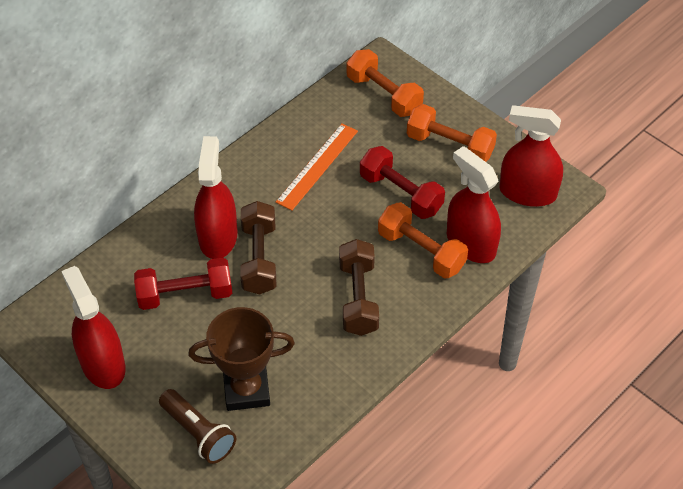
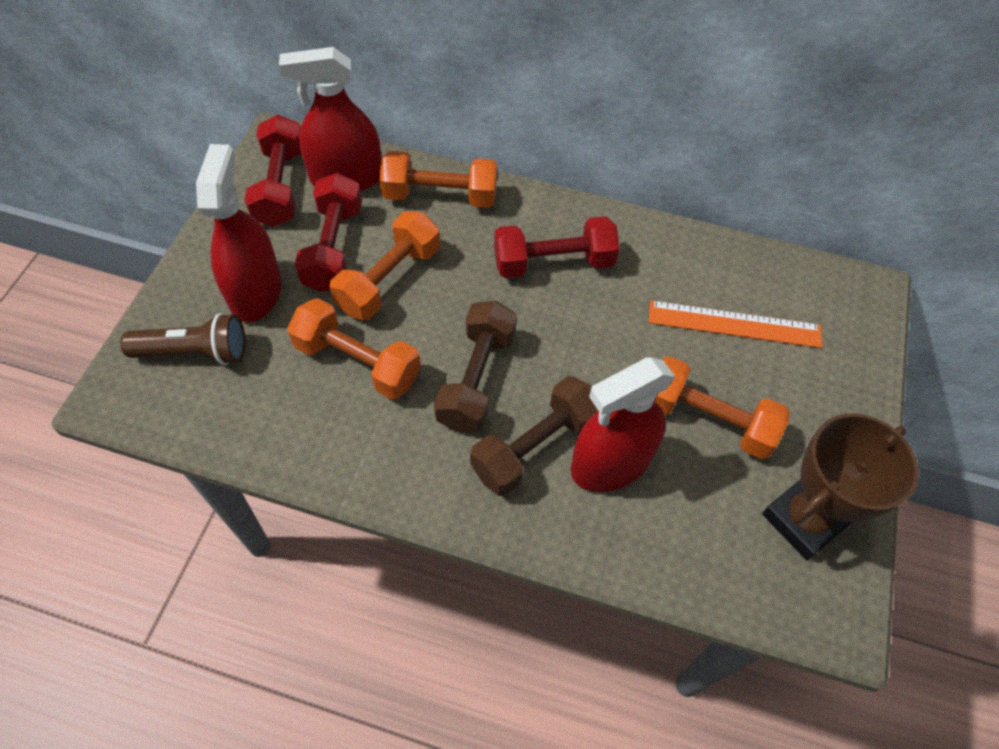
orange dumbbell: 3 -> 4
red dumbbell: 2 -> 3
red spray bottle: 4 -> 3

